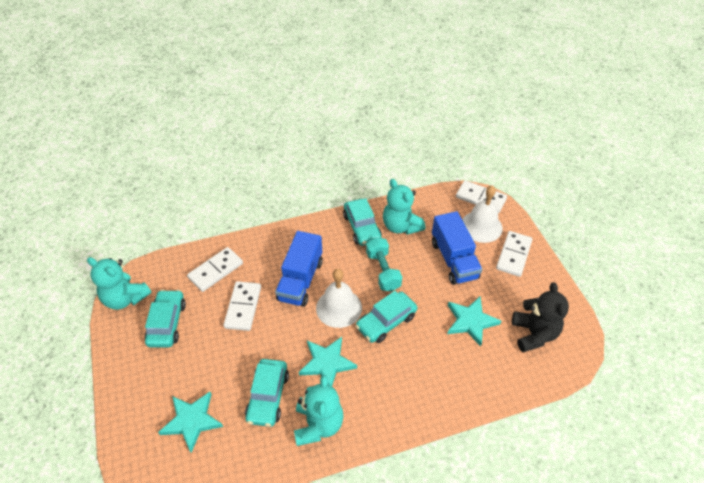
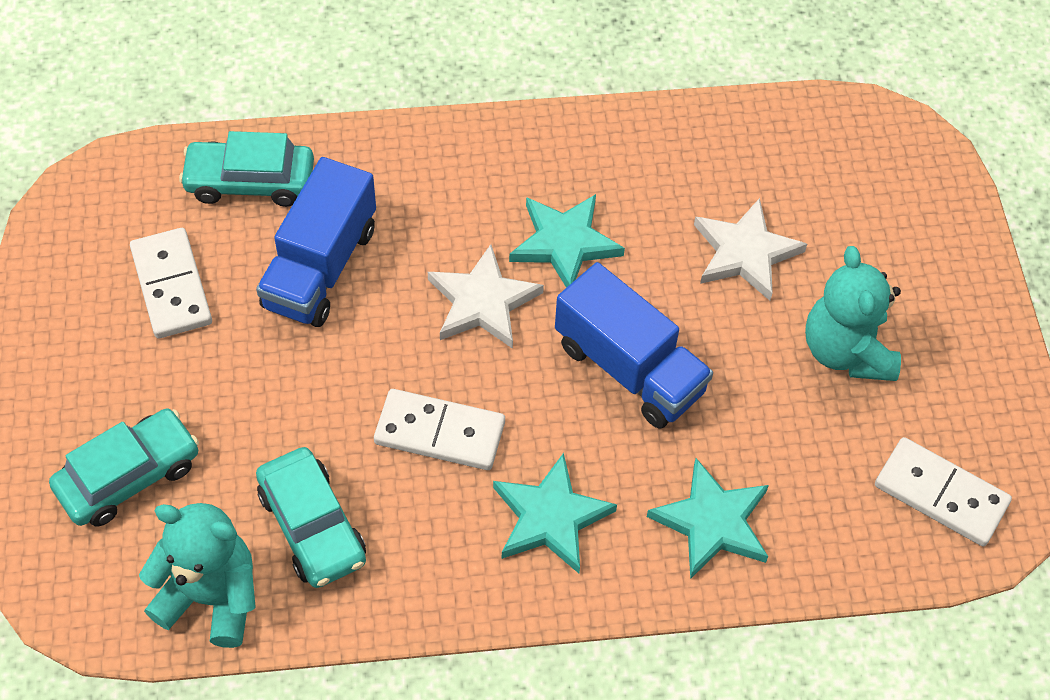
black teddy bear: 1 -> 0
turquoise car: 4 -> 3
turquoise dumbbell: 1 -> 0
turquoise teddy bear: 3 -> 2
white bell: 2 -> 0
white domino: 4 -> 3
white star: 0 -> 2

